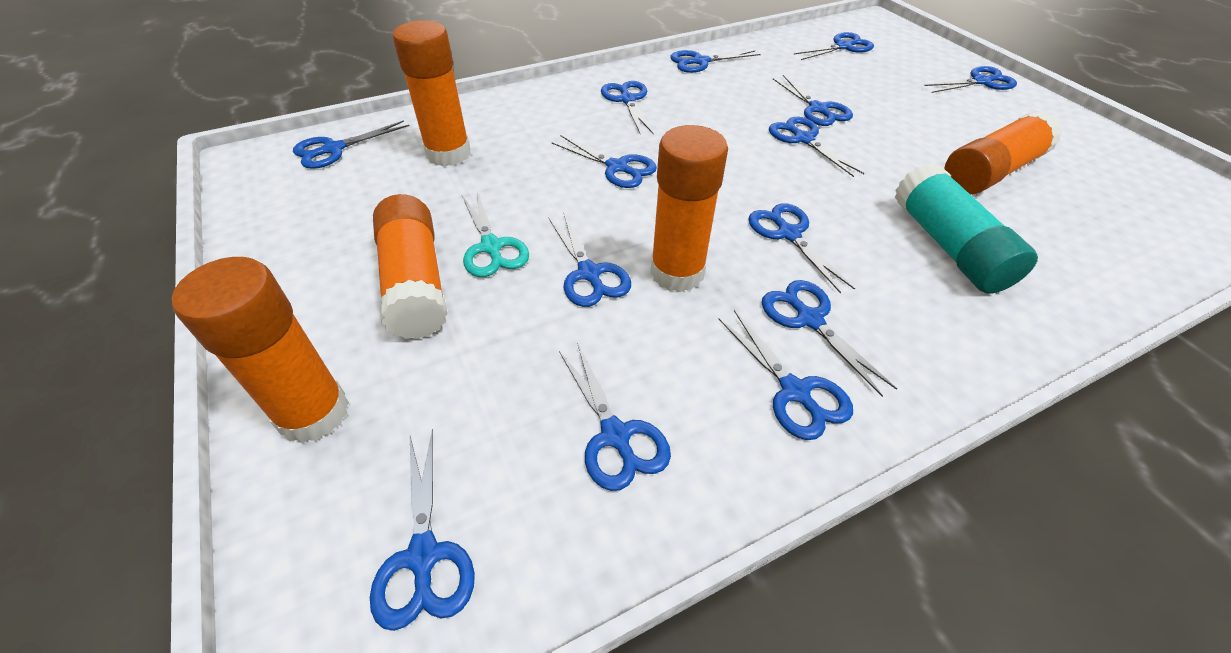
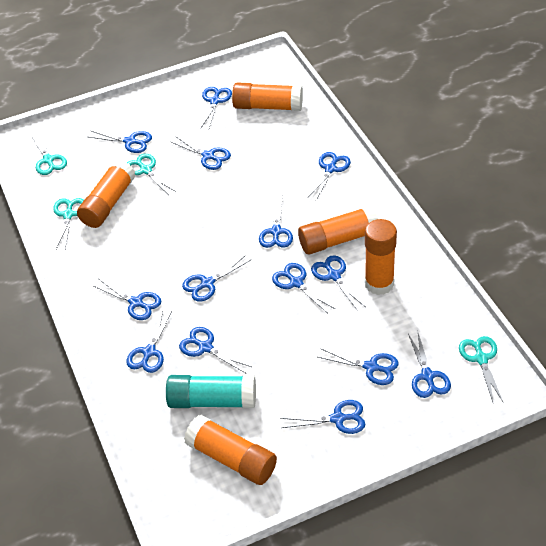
turquoise scissors: 1 -> 4

